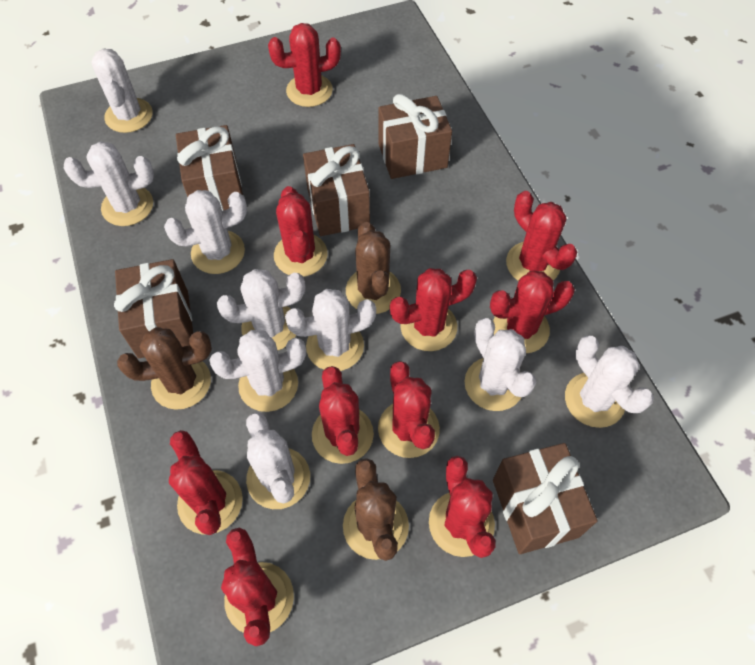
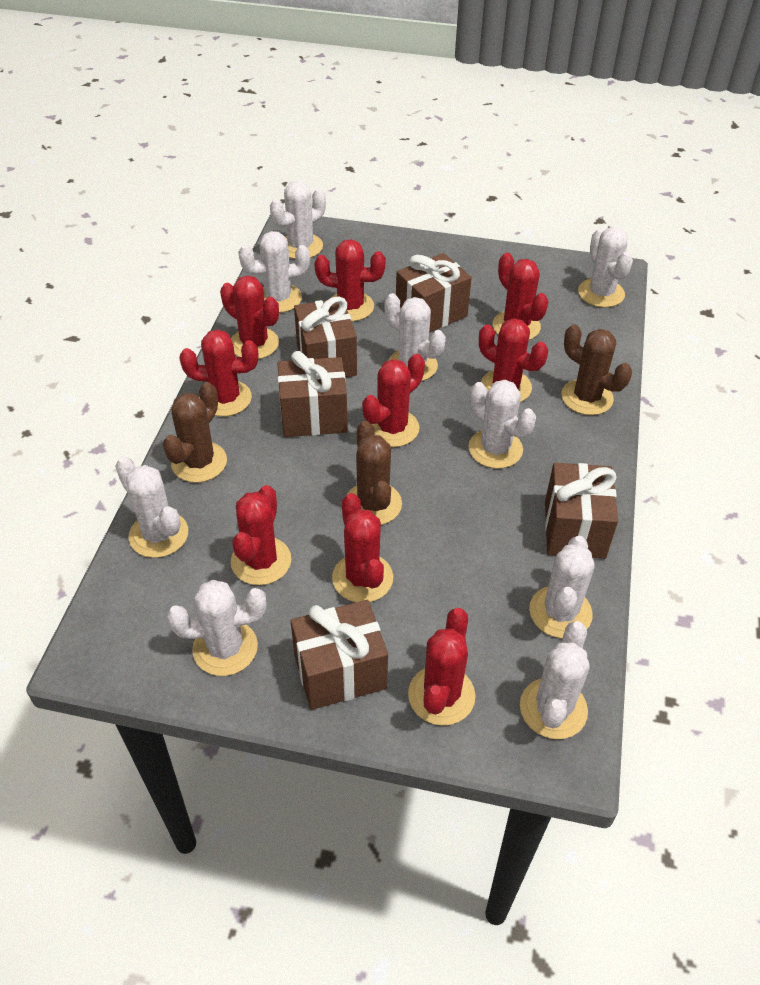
red cactus: 10 -> 9

